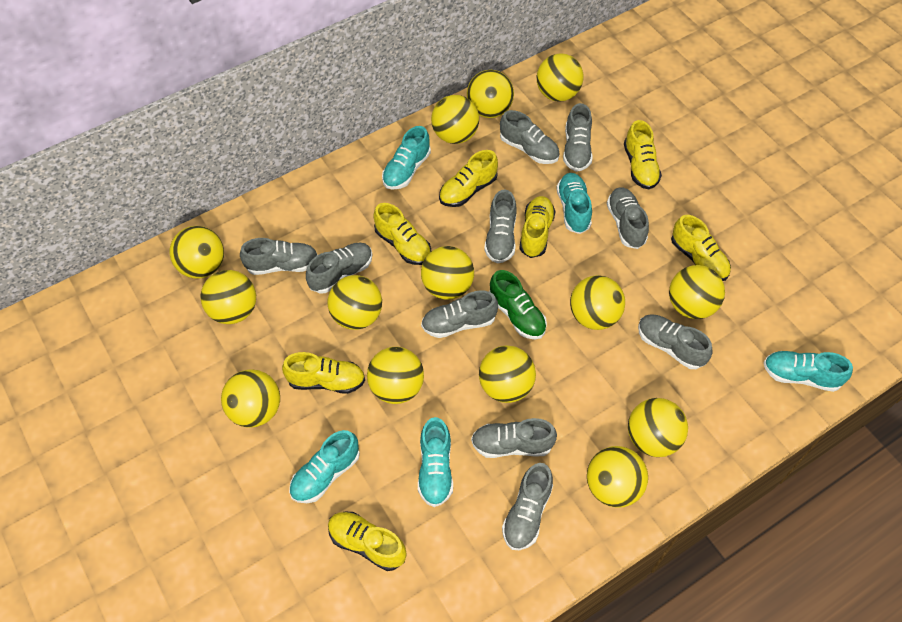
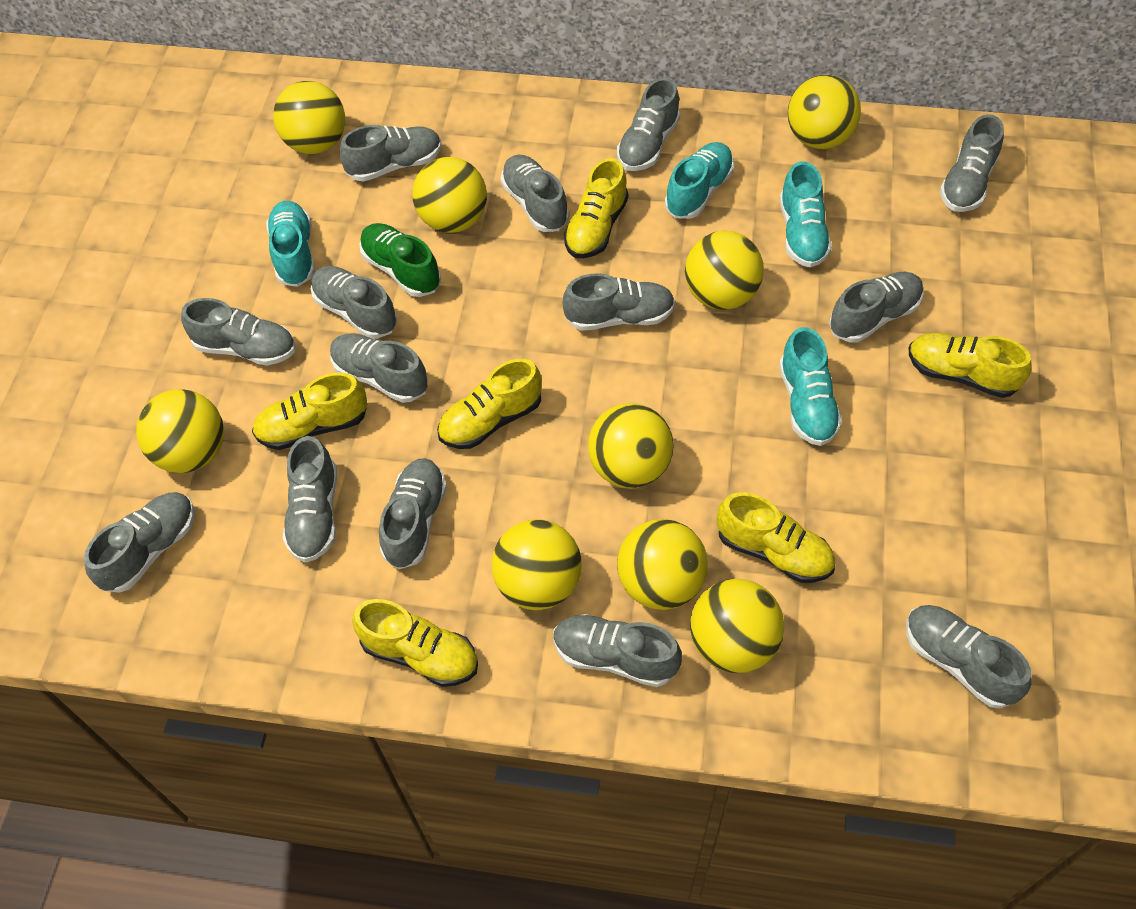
grey shoe: 10 -> 14
turquoise shoe: 5 -> 4
yellow ball: 14 -> 9
yellow shoe: 7 -> 6

